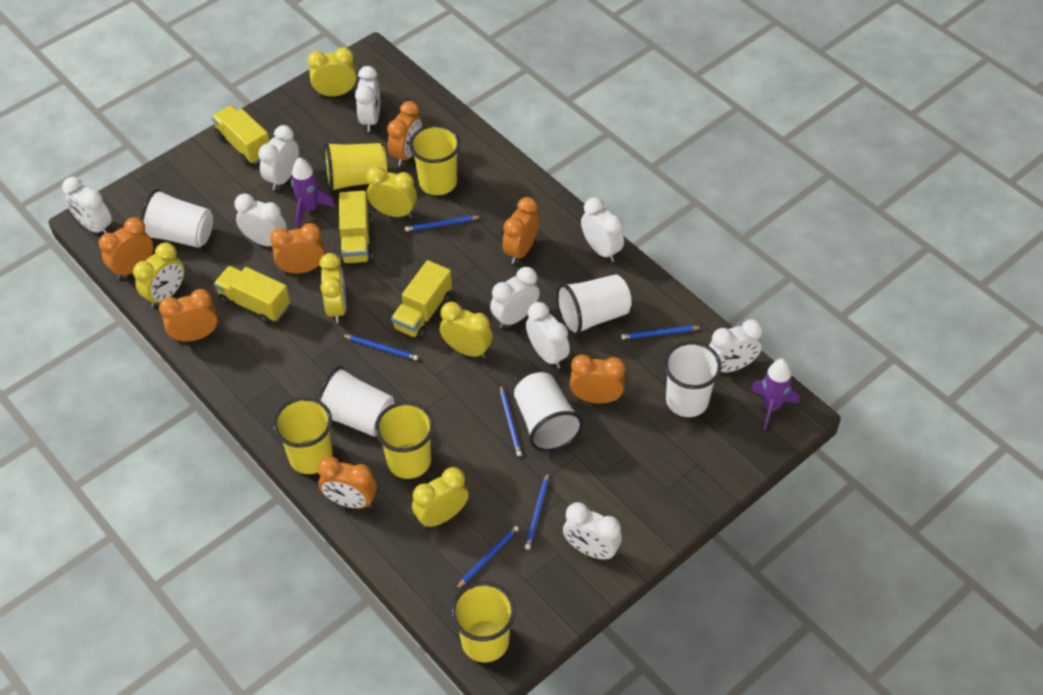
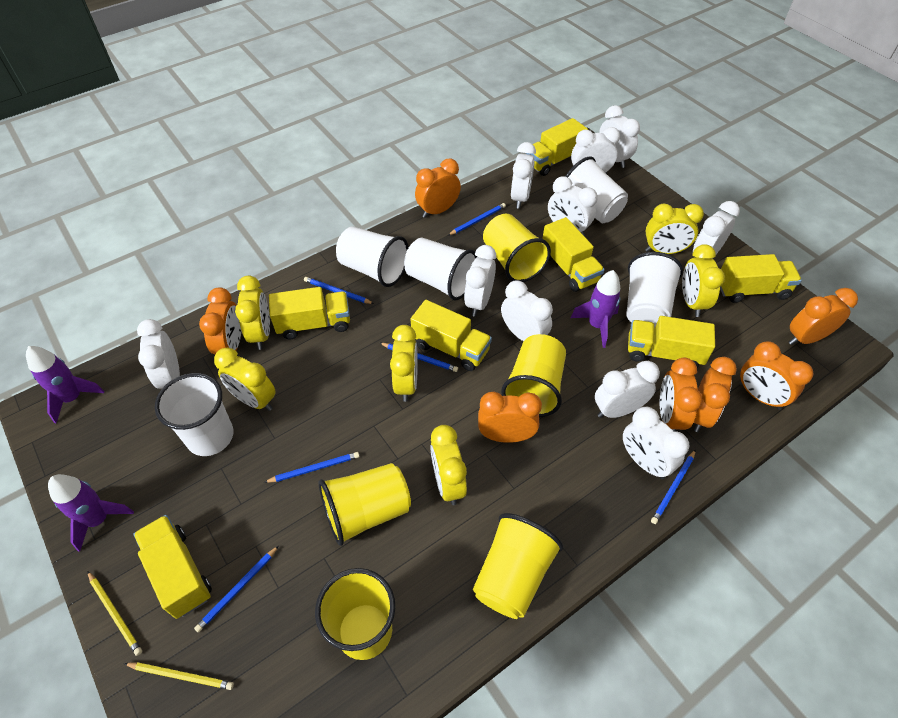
purple rocket: 2 -> 3
white clock: 9 -> 10
yellow pencil: 0 -> 2
yellow truck: 4 -> 7

